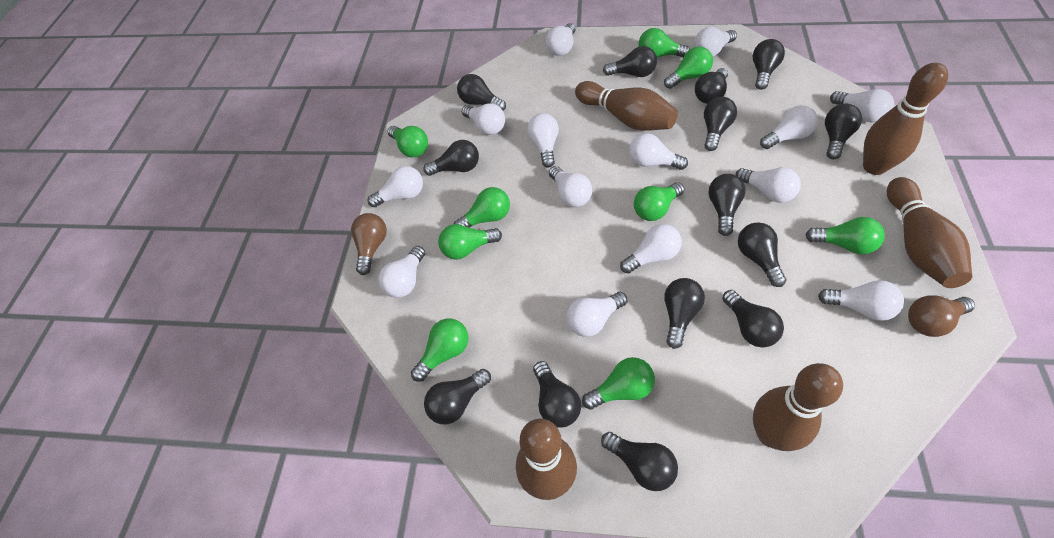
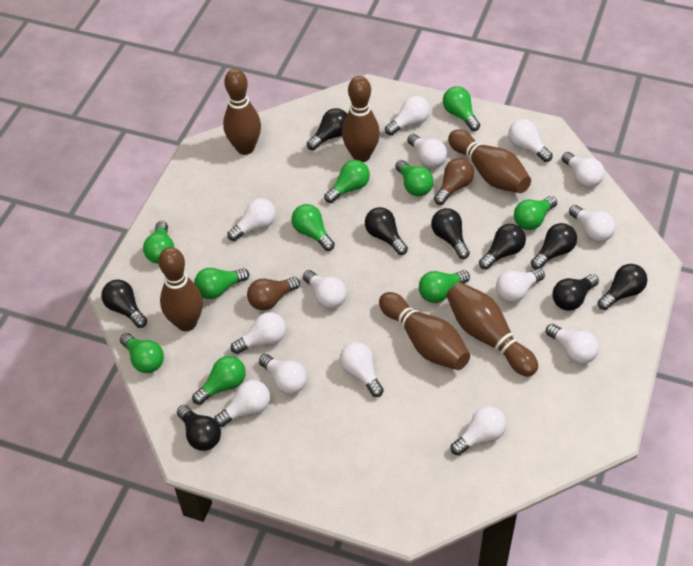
black light bulb: 14 -> 9
brown bowling pin: 5 -> 6
green light bulb: 9 -> 10

